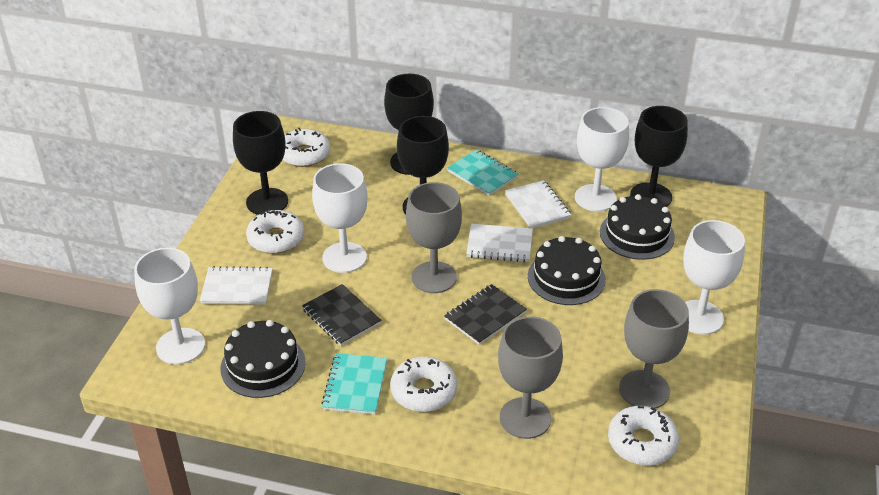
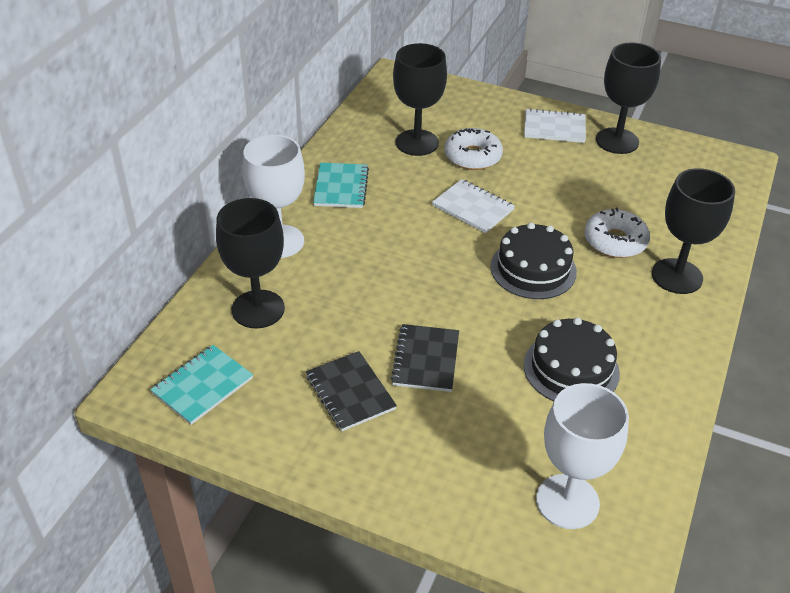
black cake: 3 -> 2
grey goblet: 3 -> 0
white donut: 4 -> 2
white goblet: 4 -> 2
white notebook: 3 -> 2

